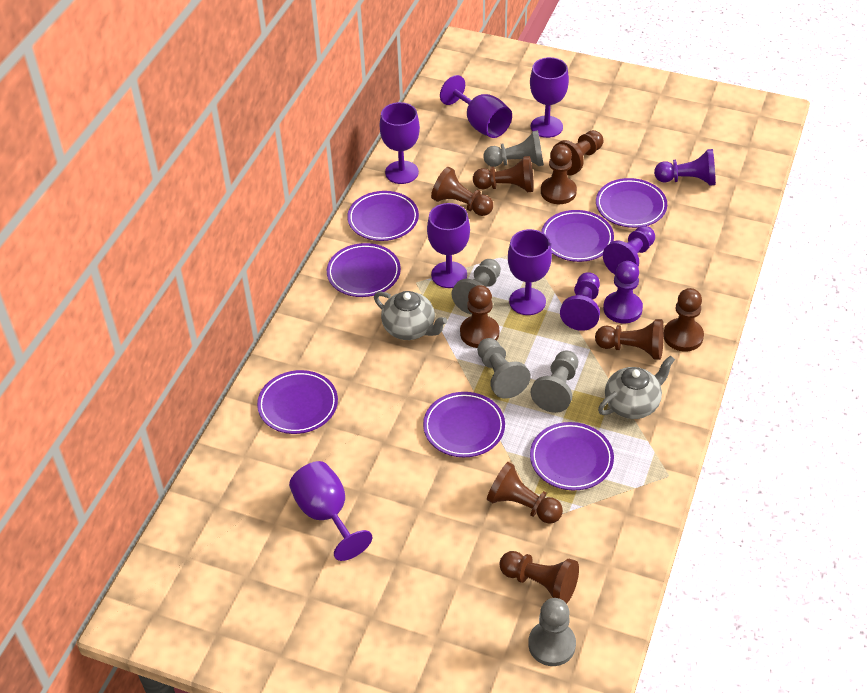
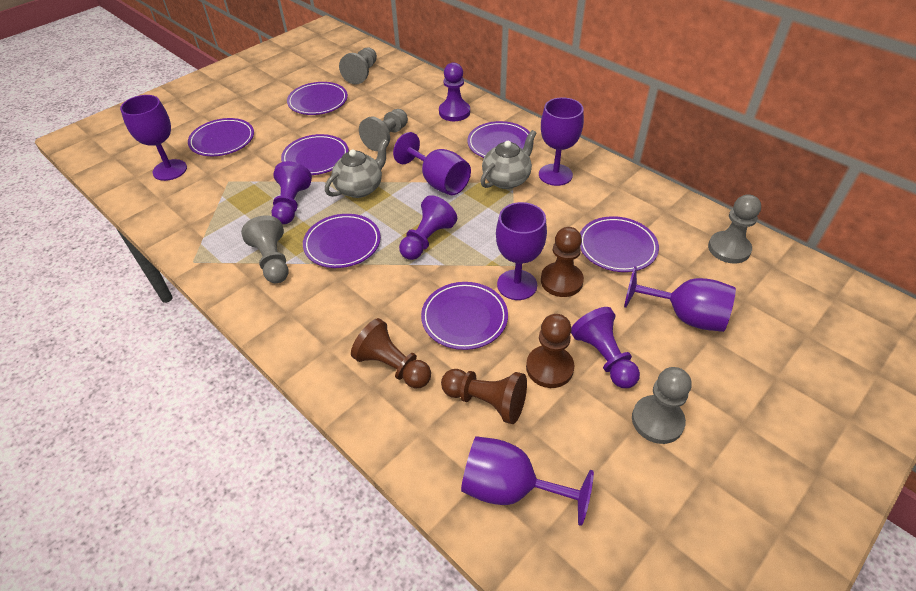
brown pawn: 9 -> 4

